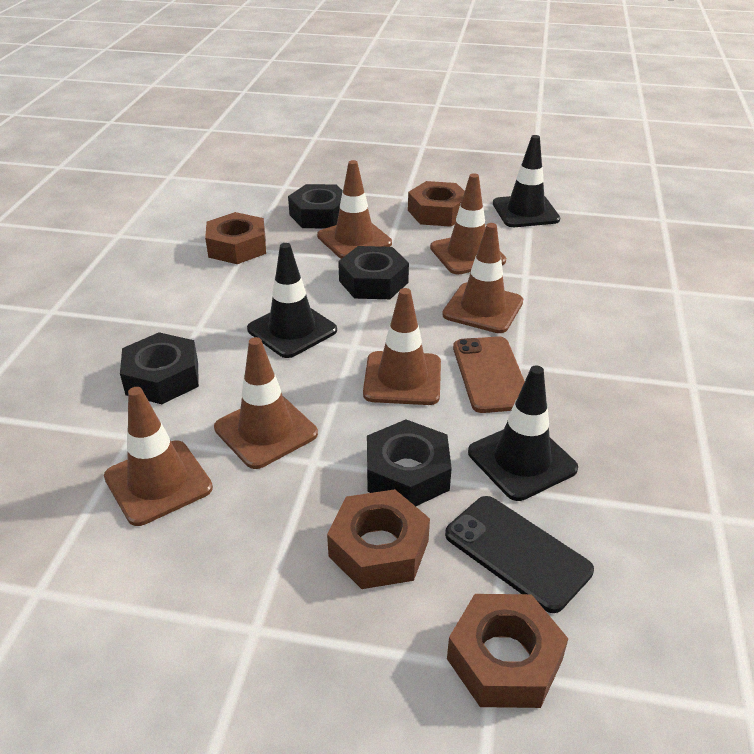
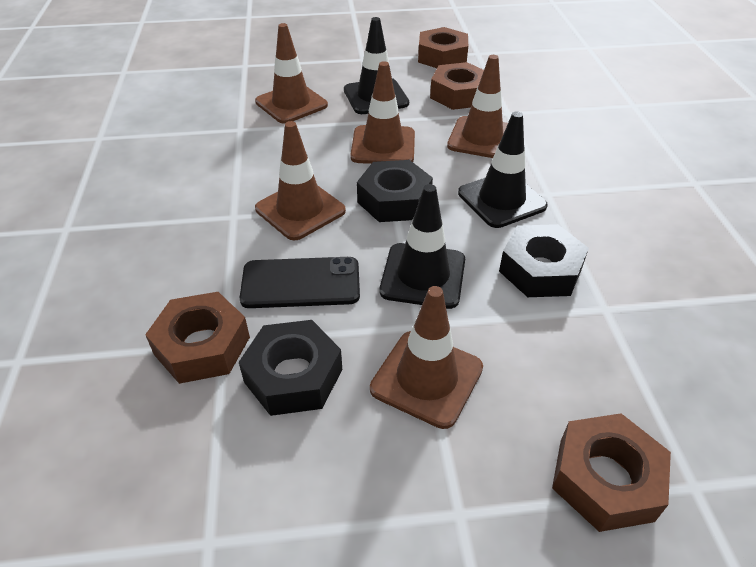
black nut: 4 -> 3
brown phone: 1 -> 0
brown traffic cone: 6 -> 5

